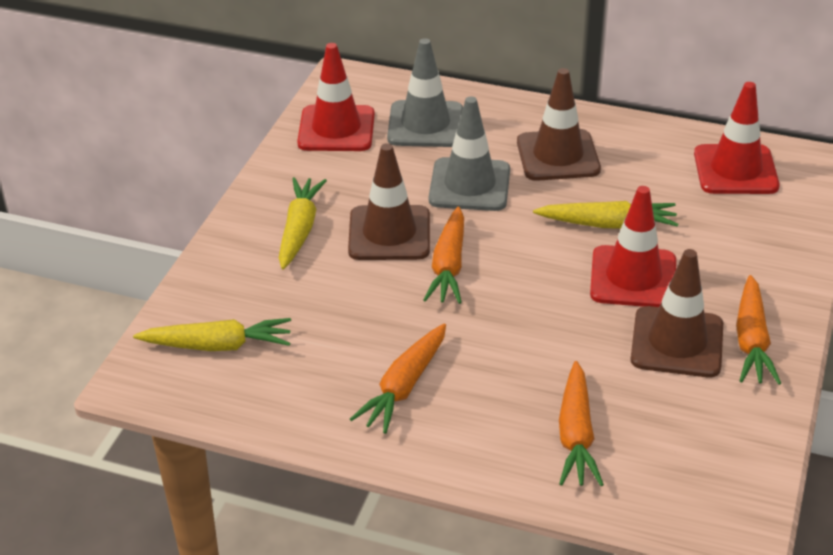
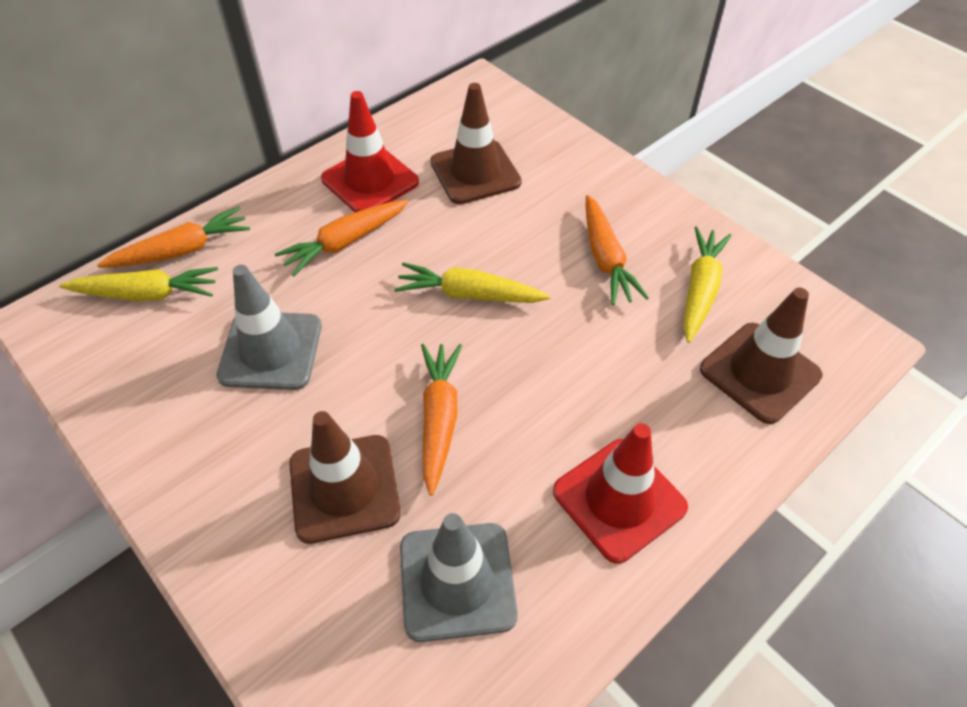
red traffic cone: 3 -> 2

